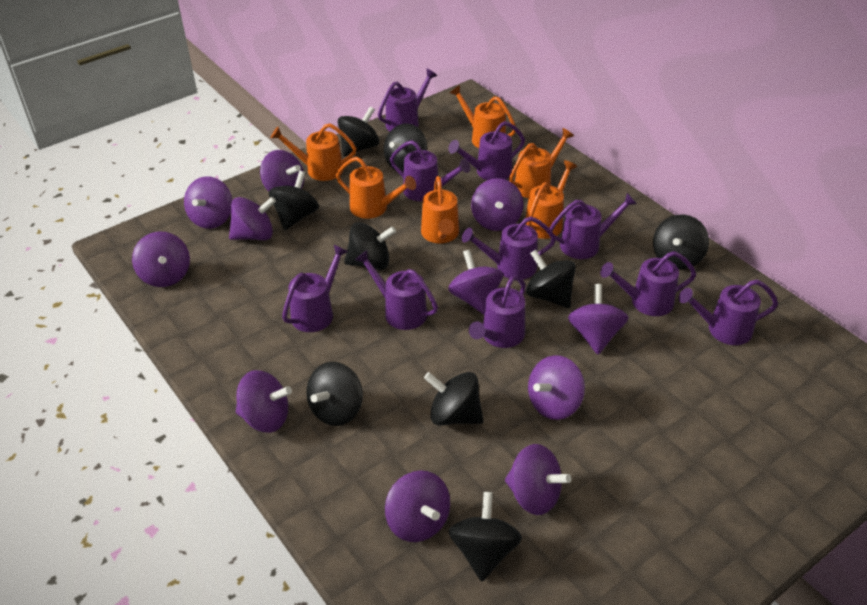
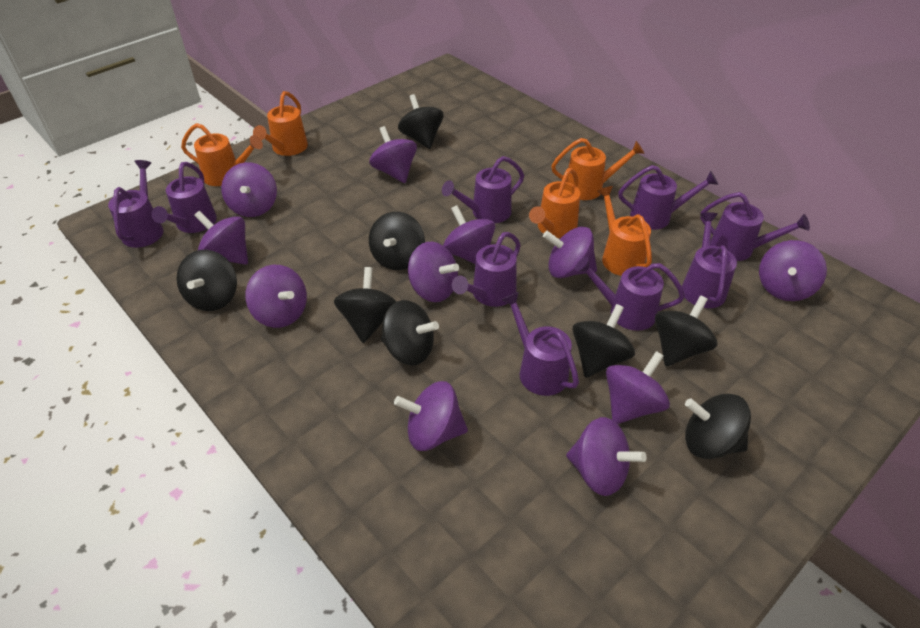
black spinning top: 9 -> 8
orange watering can: 6 -> 5
purple watering can: 10 -> 9

